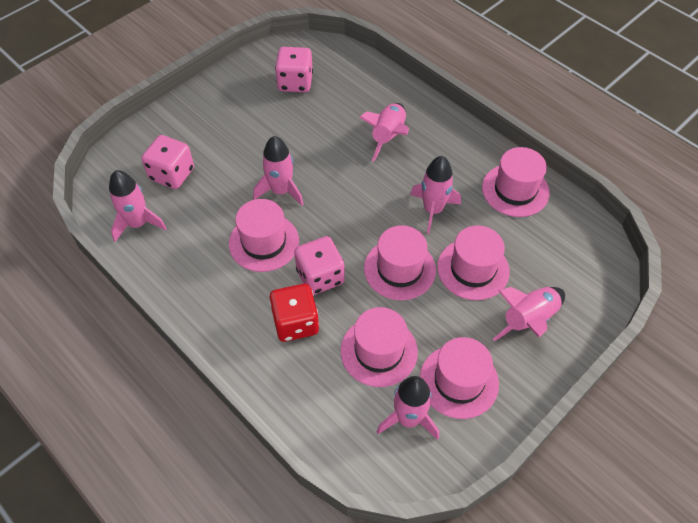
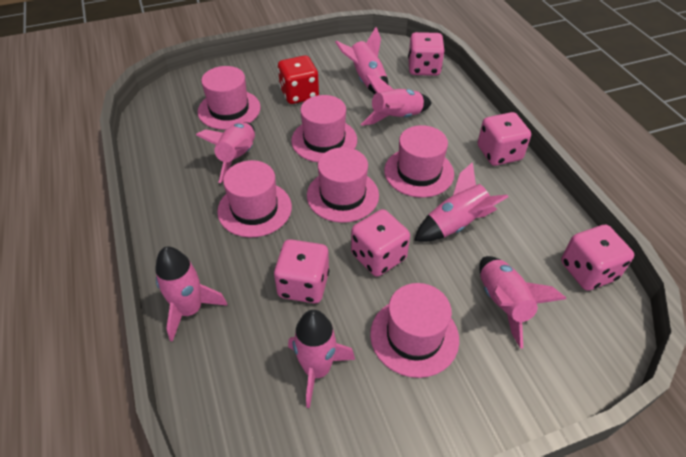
pink dice: 3 -> 5
pink rocket: 6 -> 7

